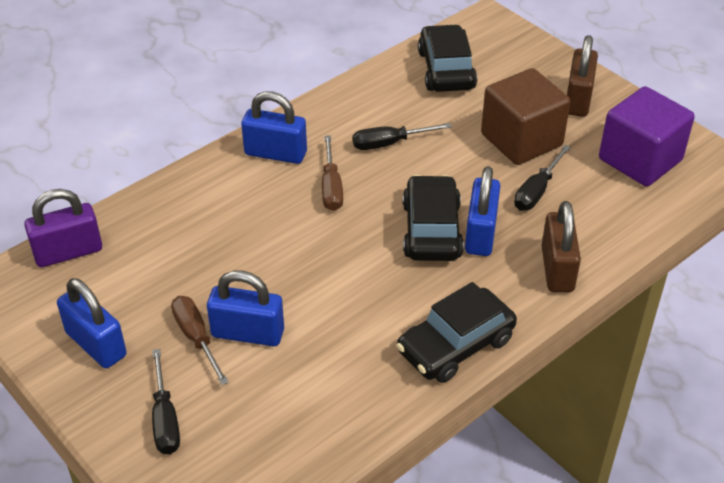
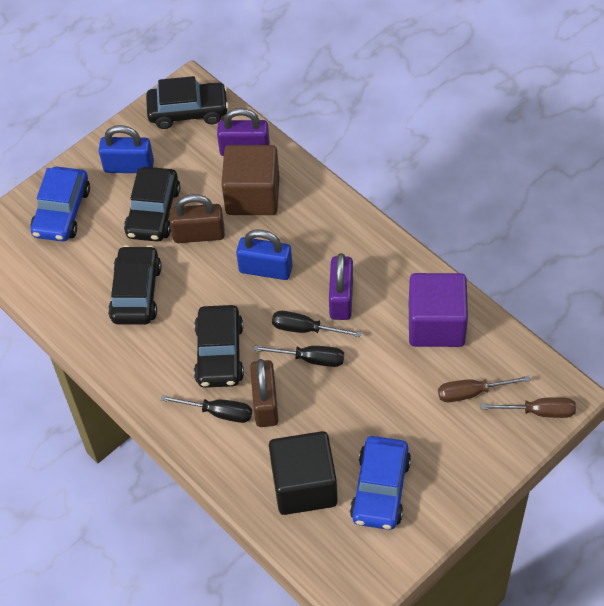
black car: 3 -> 4
black cube: 0 -> 1
blue car: 0 -> 2
blue padlock: 4 -> 2
purple padlock: 1 -> 2

